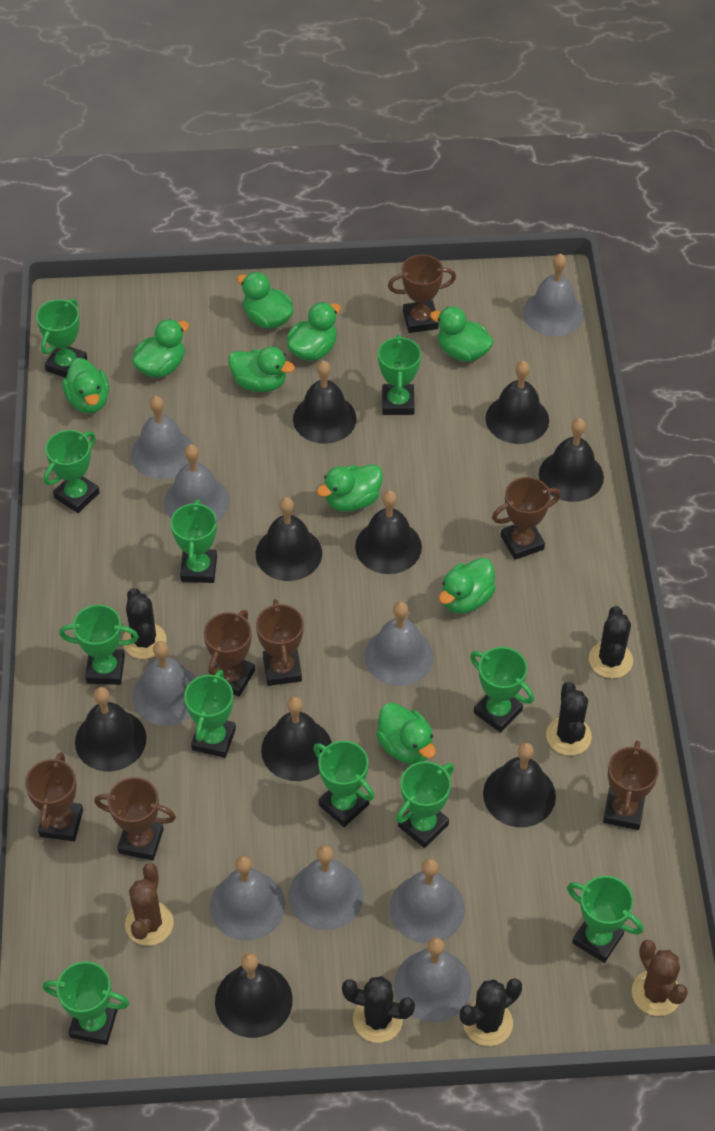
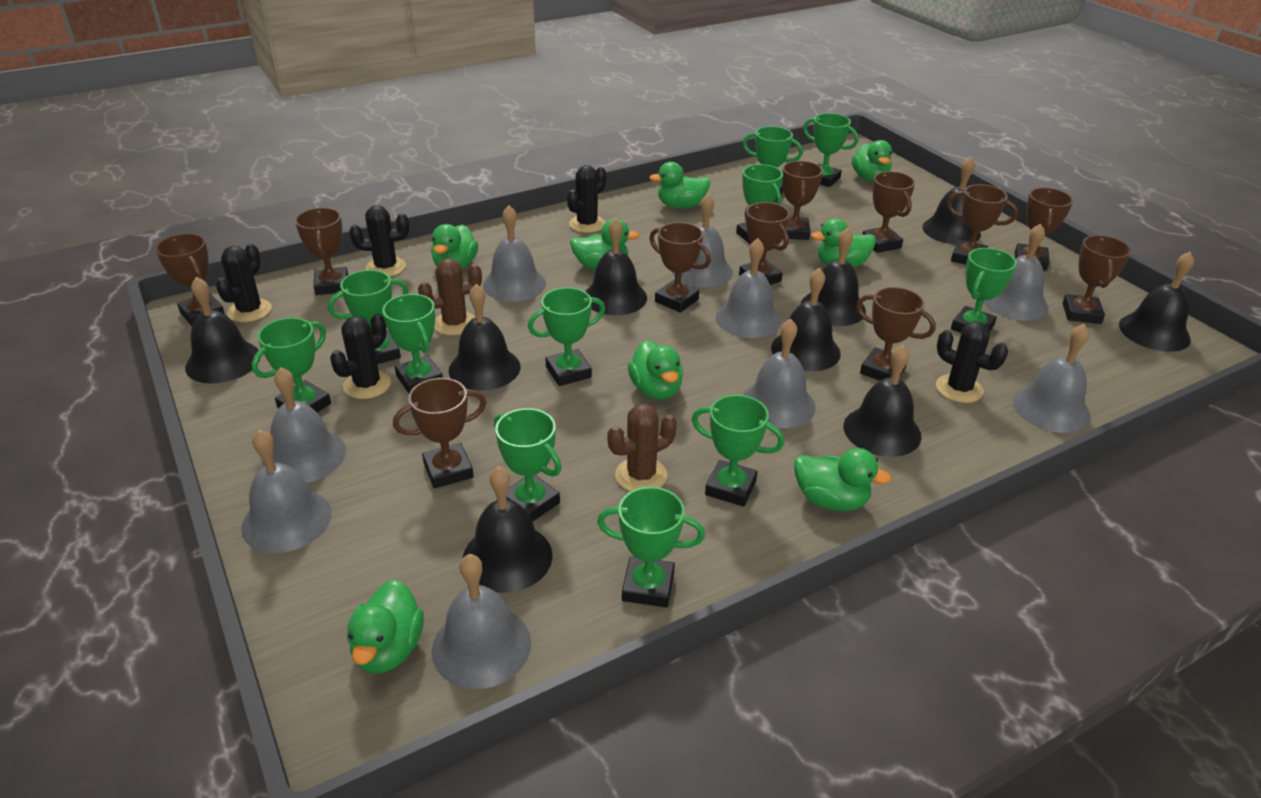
brown trophy: 7 -> 11
green duck: 9 -> 8

